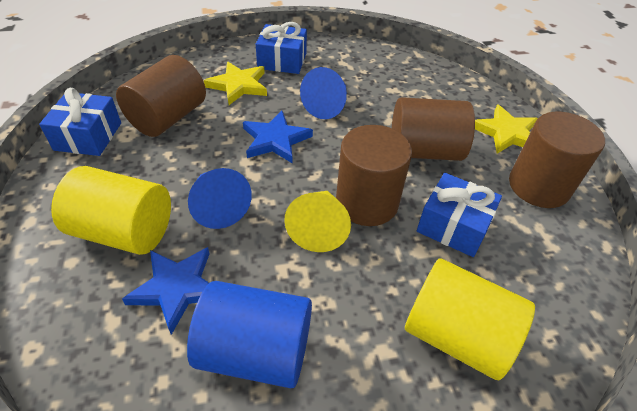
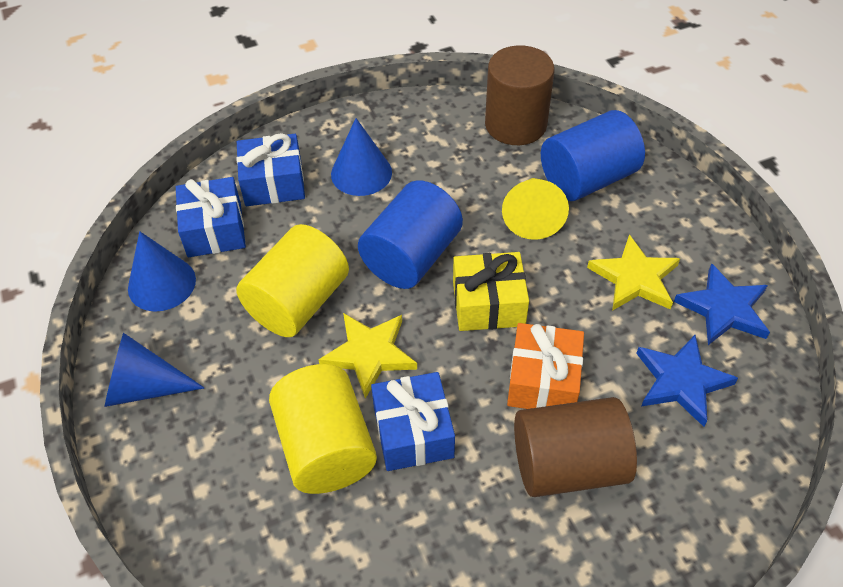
blue cone: 2 -> 3
blue cylinder: 1 -> 2
brown cylinder: 4 -> 2
orange gift: 0 -> 1
yellow gift: 0 -> 1

